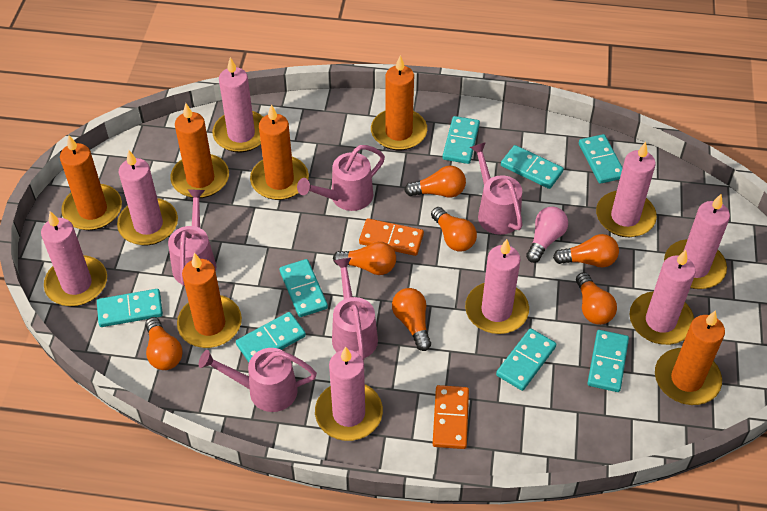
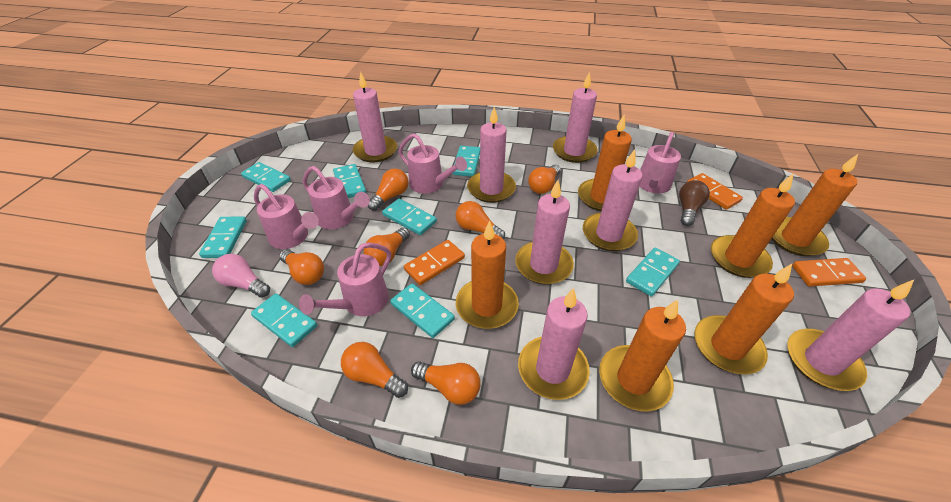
brown light bulb: 0 -> 1
orange domino: 2 -> 3
pink candle: 8 -> 7

